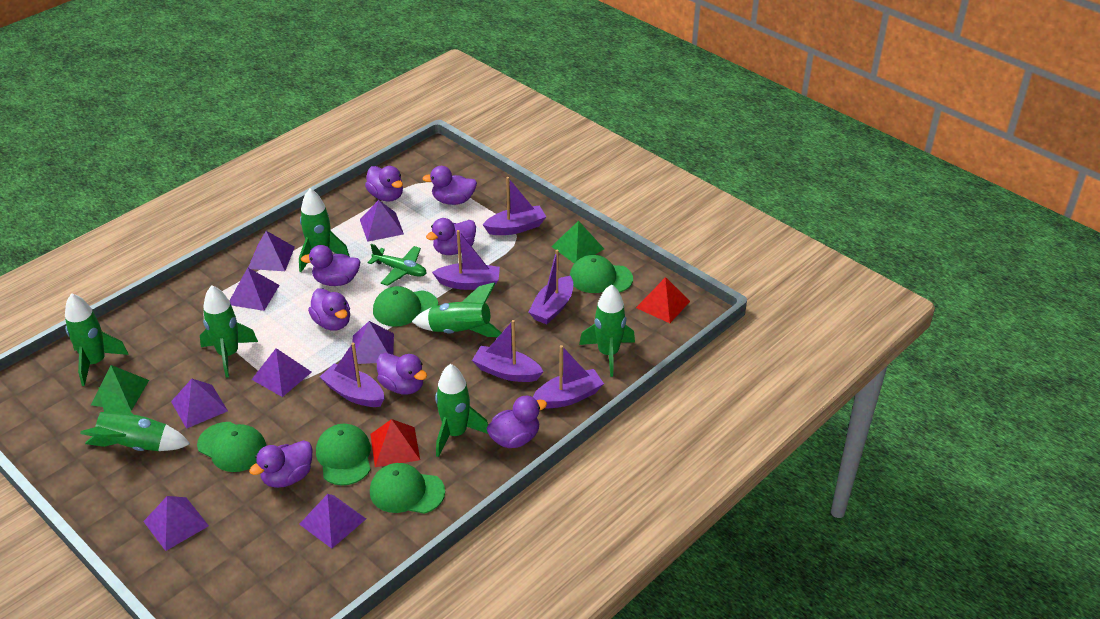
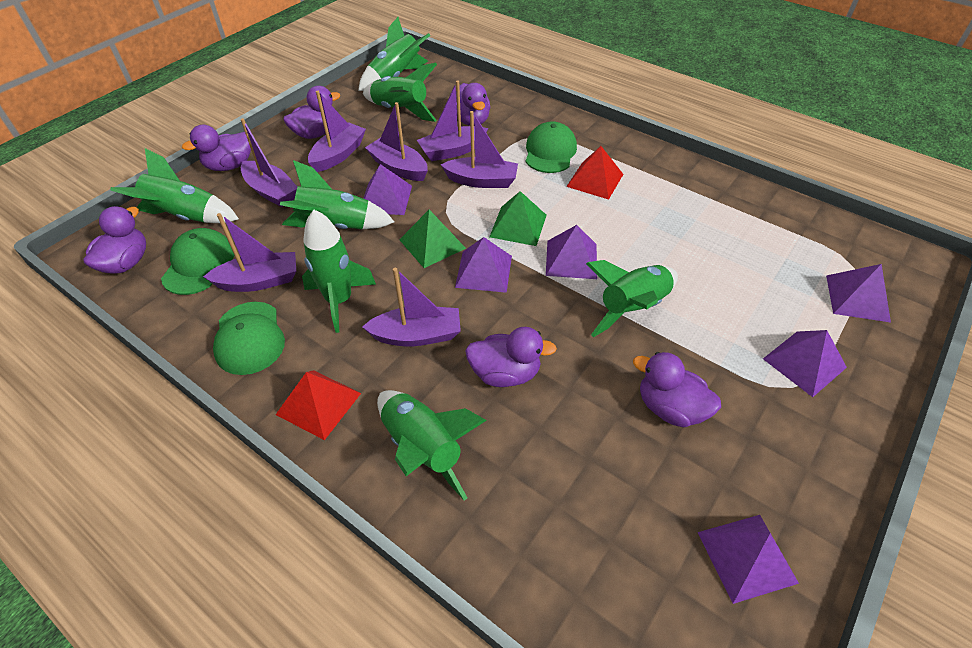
green cap: 5 -> 3
green plane: 1 -> 0
purple boat: 6 -> 7
purple duck: 8 -> 6
purple pyramid: 8 -> 6

